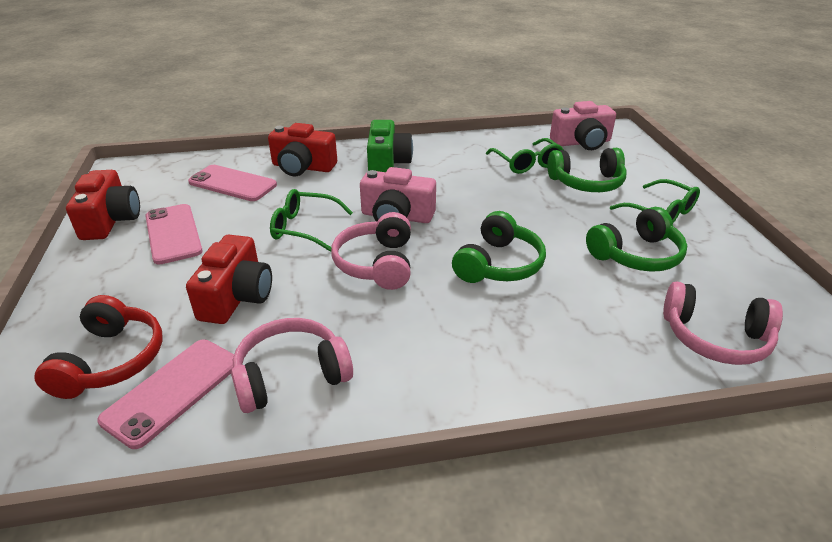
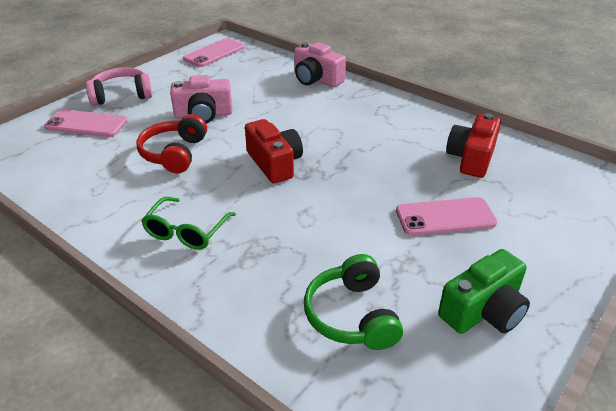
green glasses: 3 -> 1
green headphones: 3 -> 1
pink headphones: 3 -> 1
red camera: 3 -> 2

